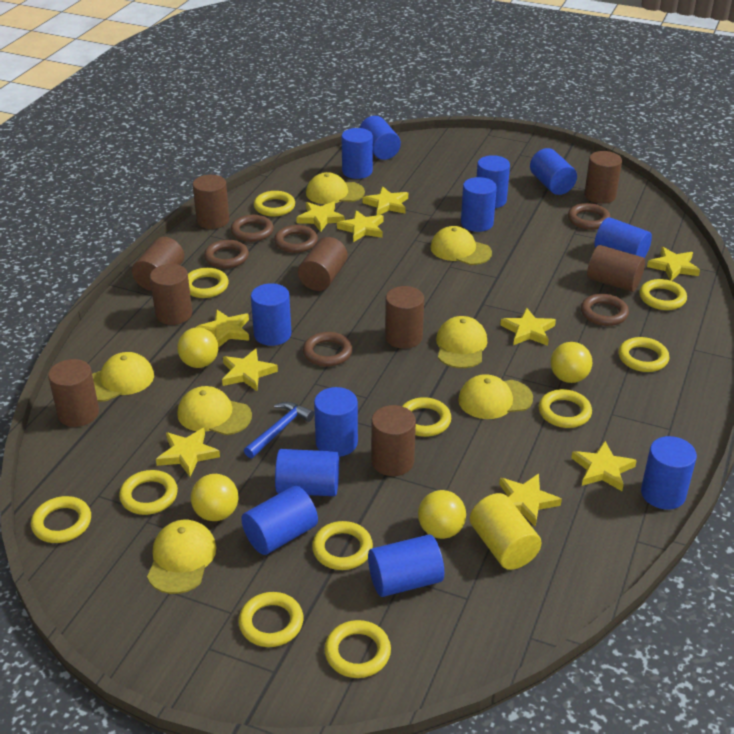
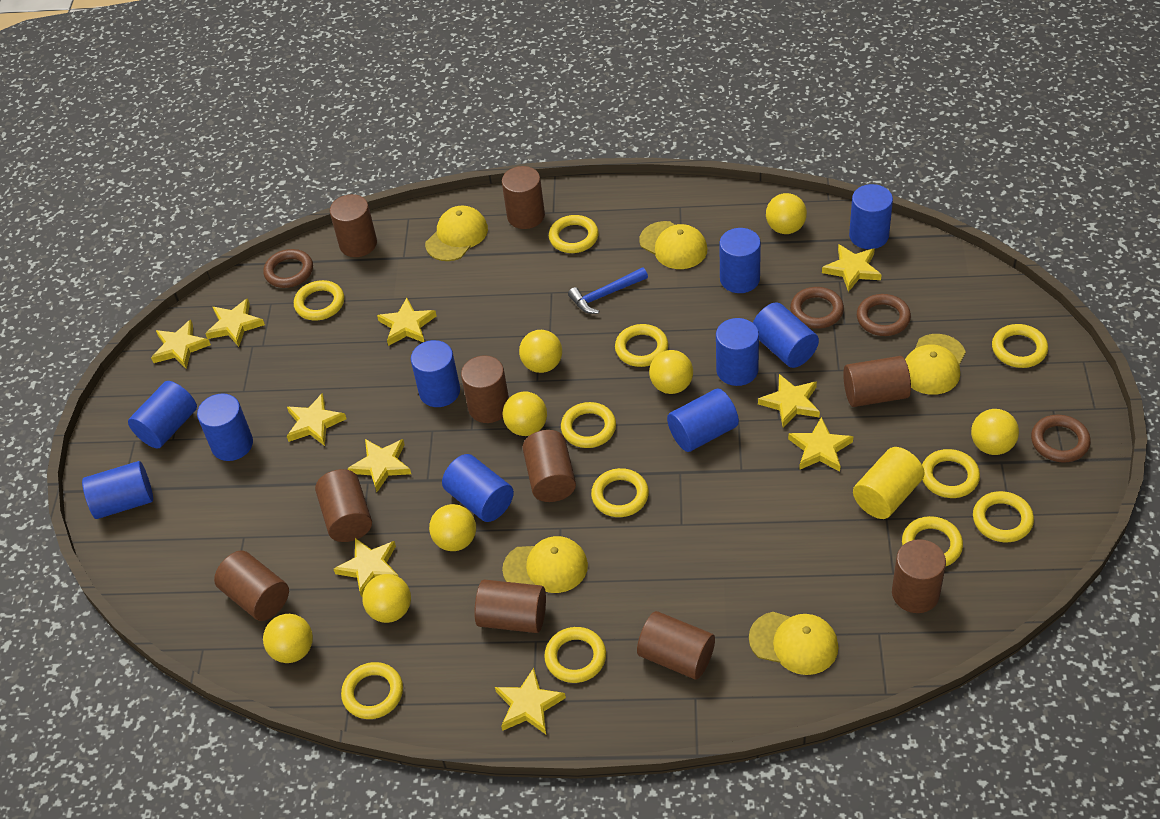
blue cylinder: 12 -> 10
brown cylinder: 9 -> 10
brown ring: 6 -> 4
yellow ball: 4 -> 8
yellow cap: 7 -> 5

